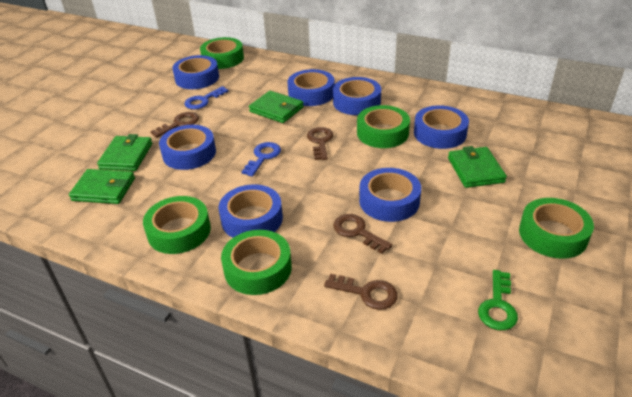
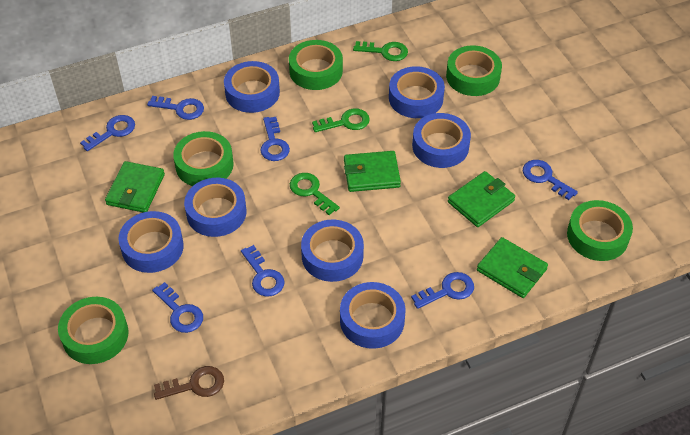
blue key: 2 -> 7
brown key: 4 -> 1
green key: 1 -> 3

